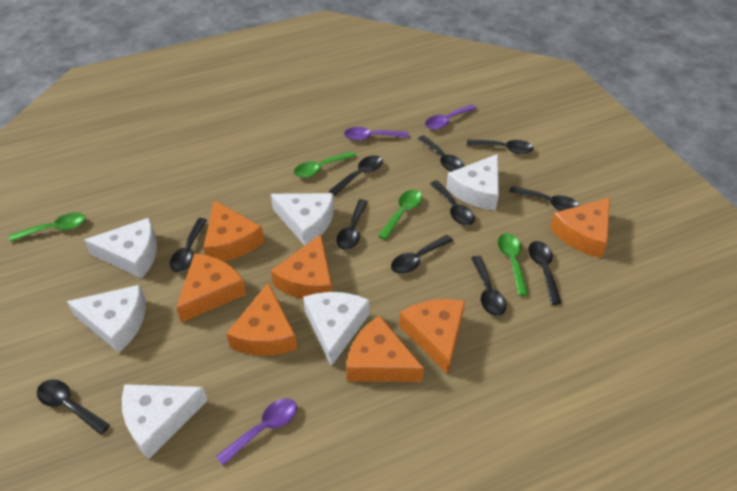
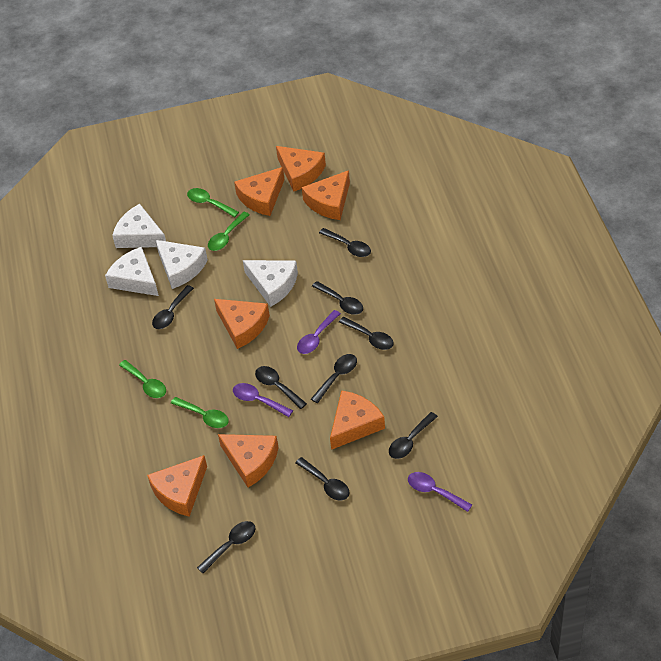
black spoon: 11 -> 9
white cheese: 6 -> 4

